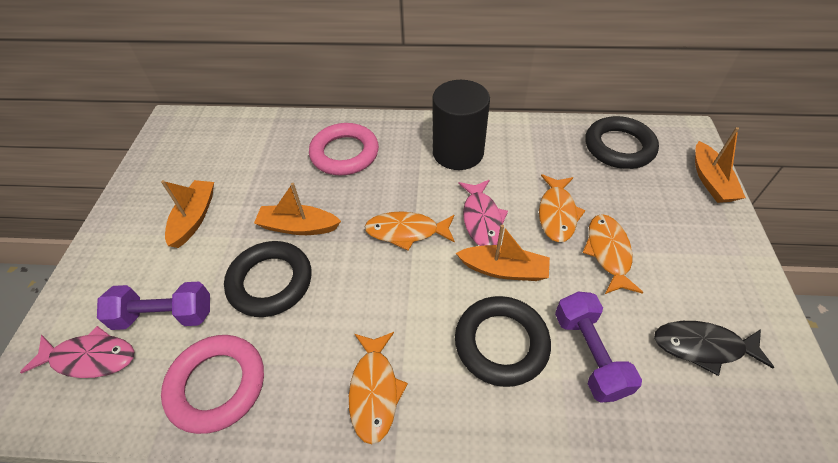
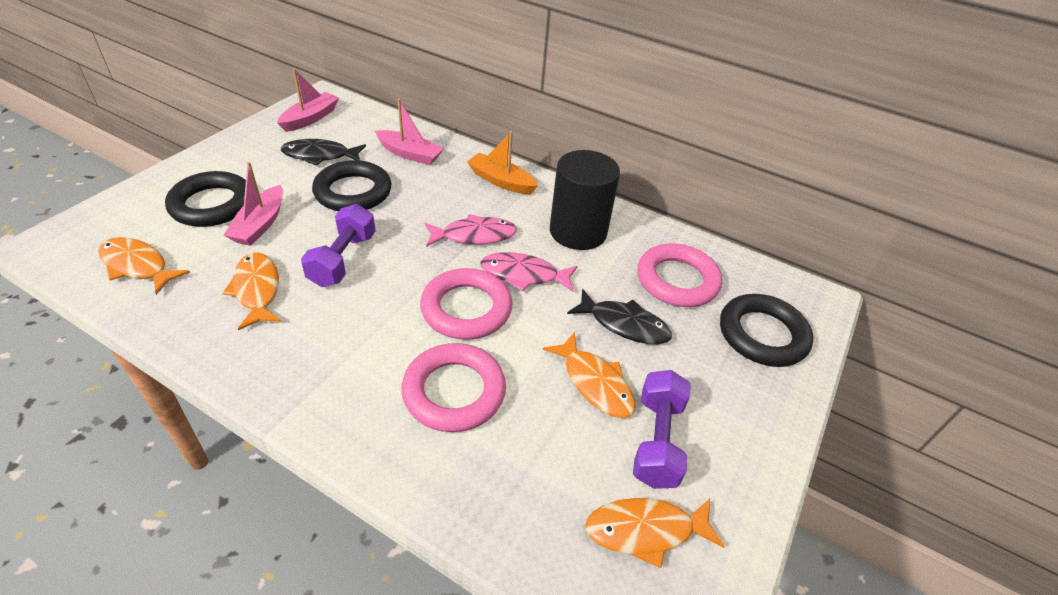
black fish: 1 -> 2
orange boat: 4 -> 1
pink boat: 0 -> 3
pink ring: 2 -> 3

